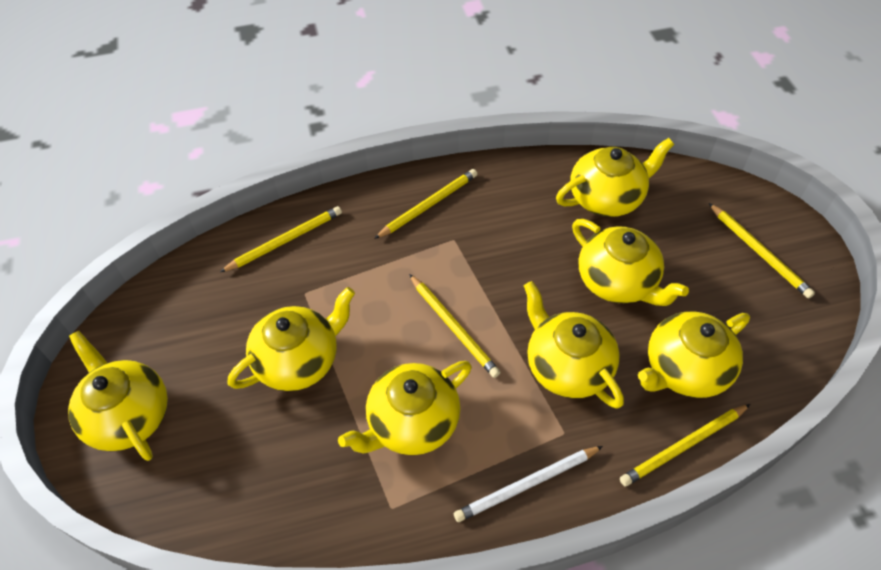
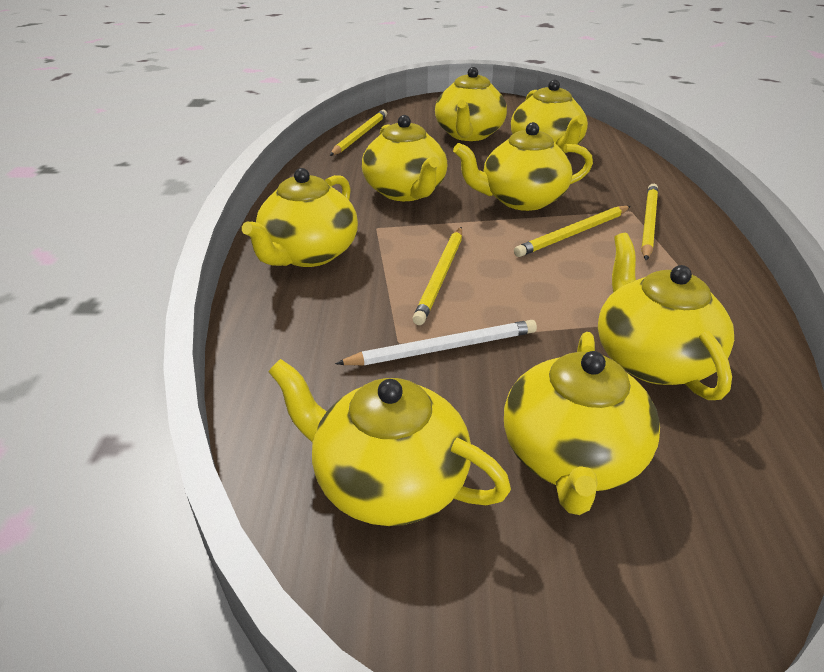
yellow pencil: 5 -> 4
yellow teapot: 7 -> 8

